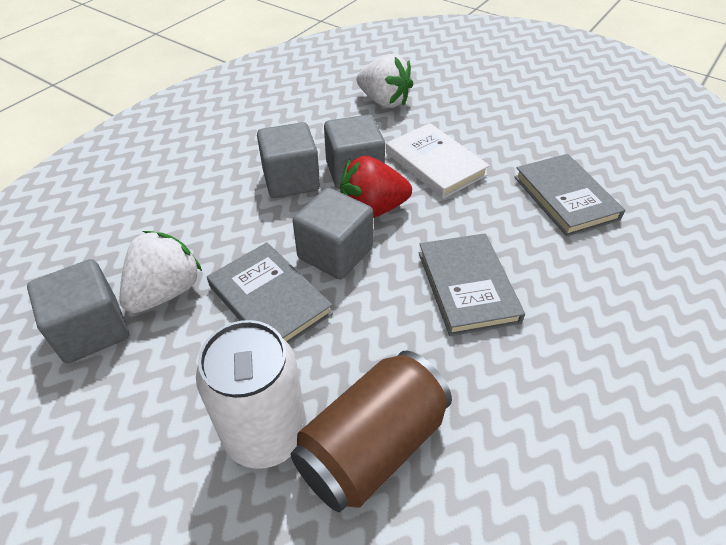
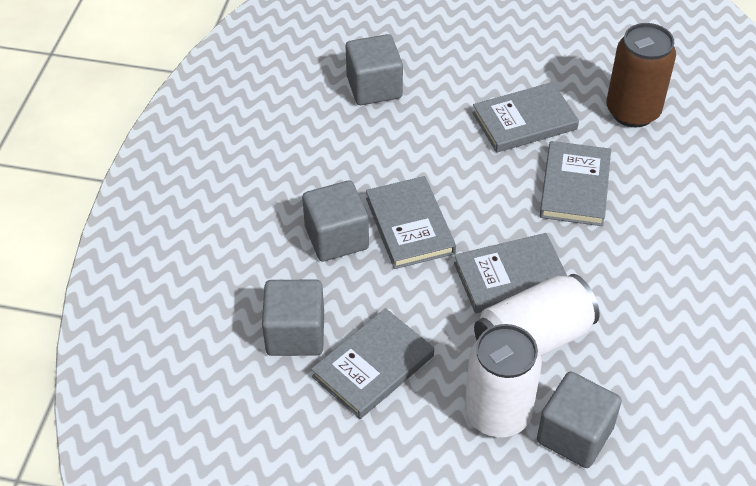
grey book: 3 -> 5
red strawberry: 1 -> 0
white book: 1 -> 0
white can: 1 -> 2
white strawberry: 2 -> 0

